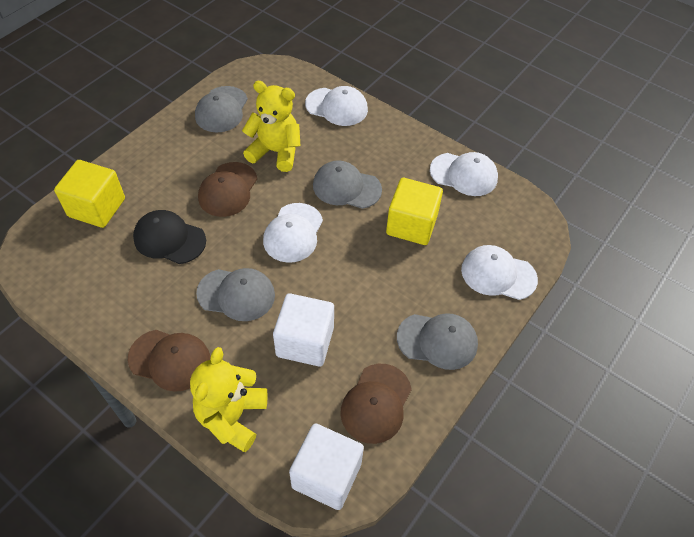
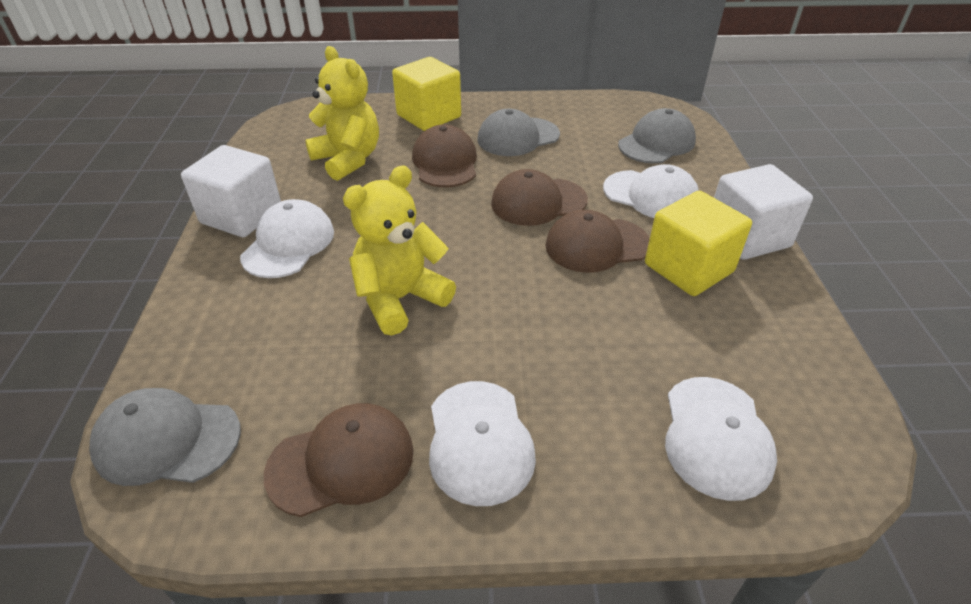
black cap: 1 -> 0
brown cap: 3 -> 4
grey cap: 4 -> 3

